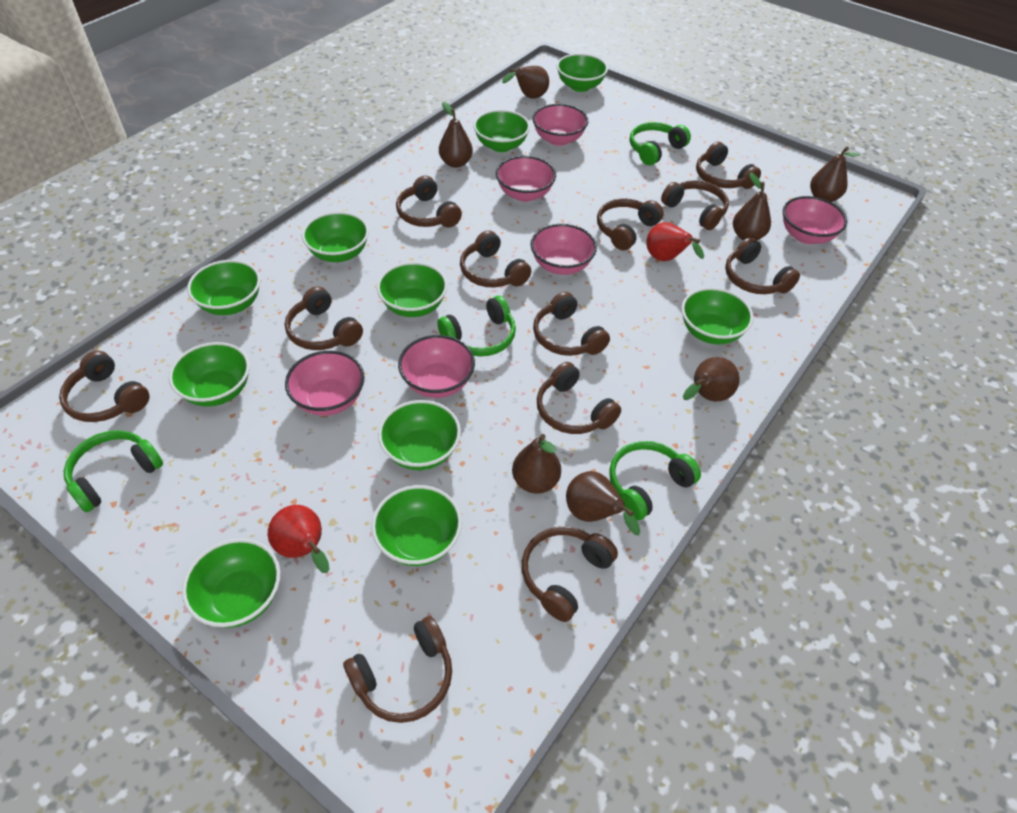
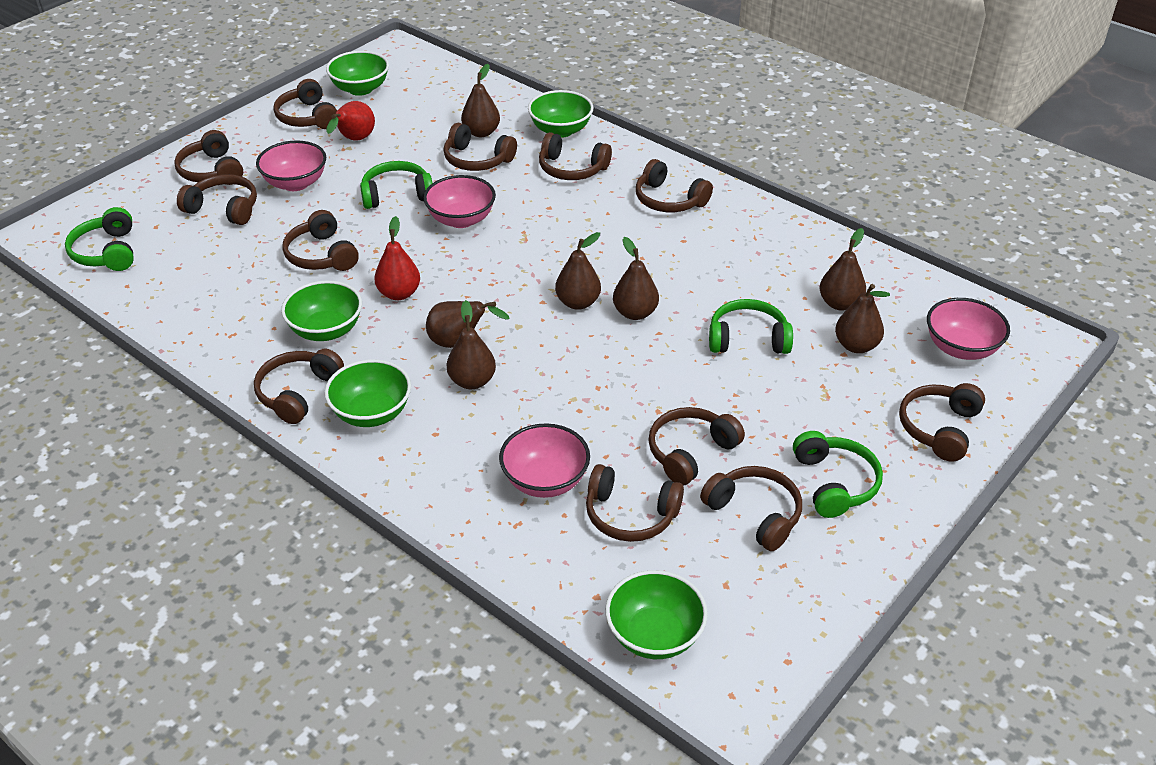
green bowl: 10 -> 5
pink bowl: 6 -> 4

